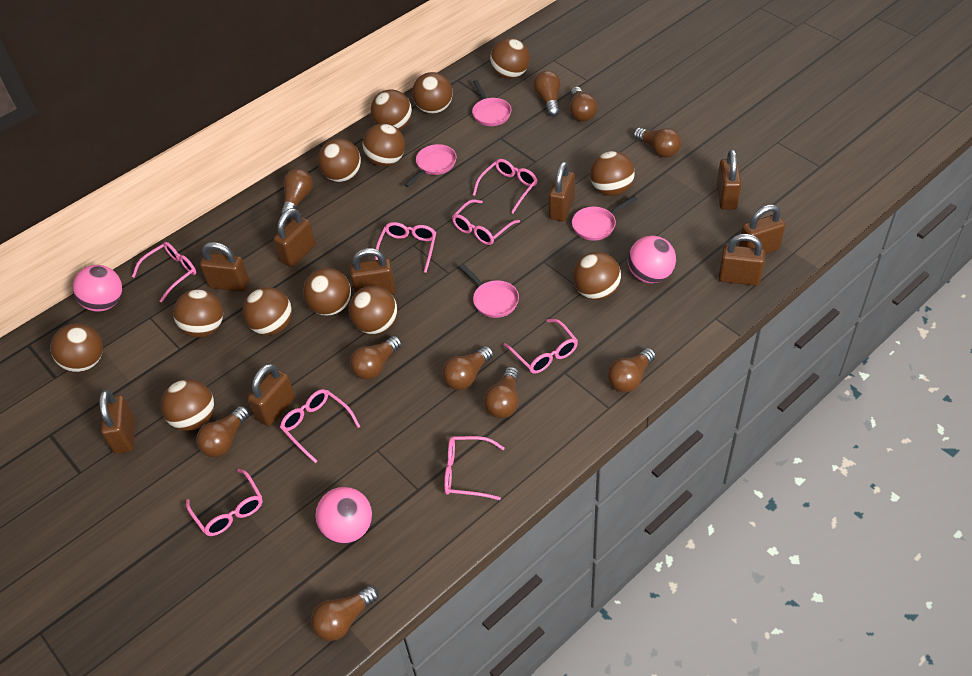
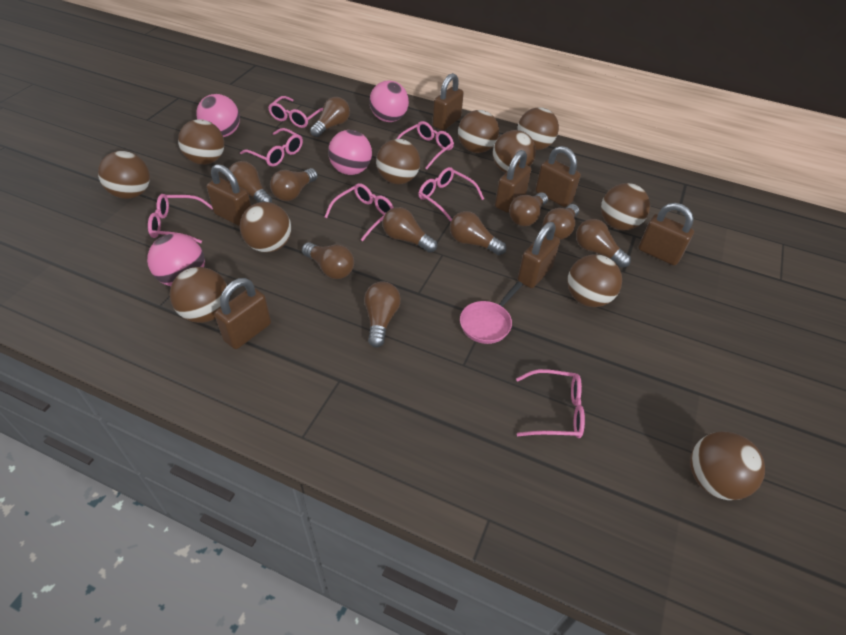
brown ball: 13 -> 11
brown padlock: 9 -> 7
pink ball: 3 -> 4
pink glasses: 8 -> 7
pink pan: 4 -> 1

